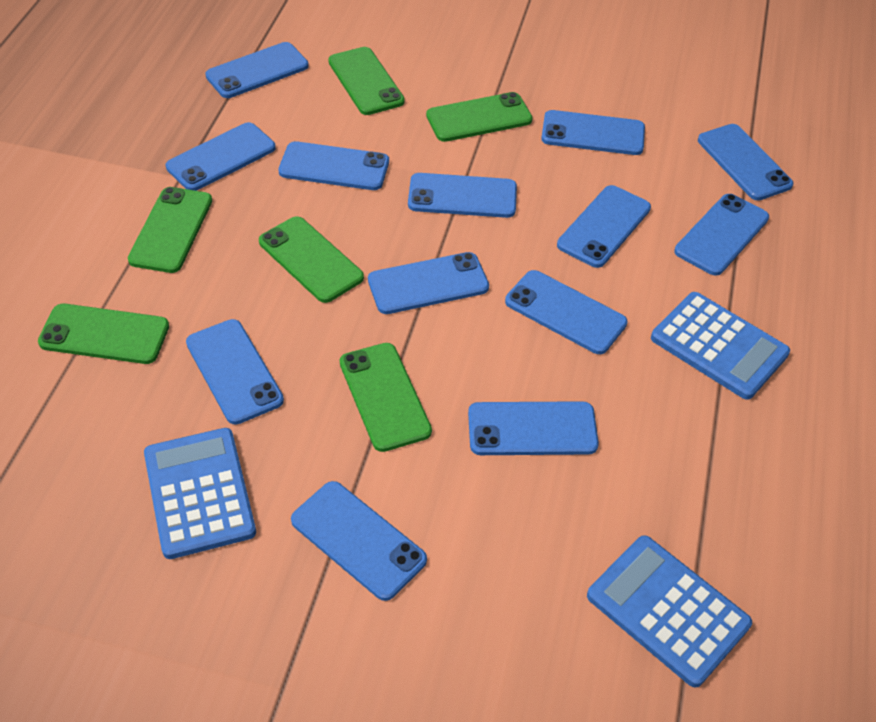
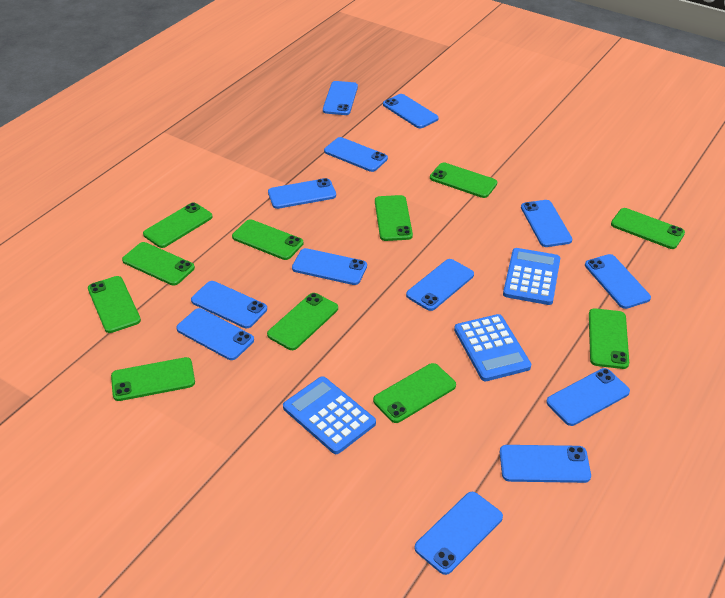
green phone: 6 -> 11

